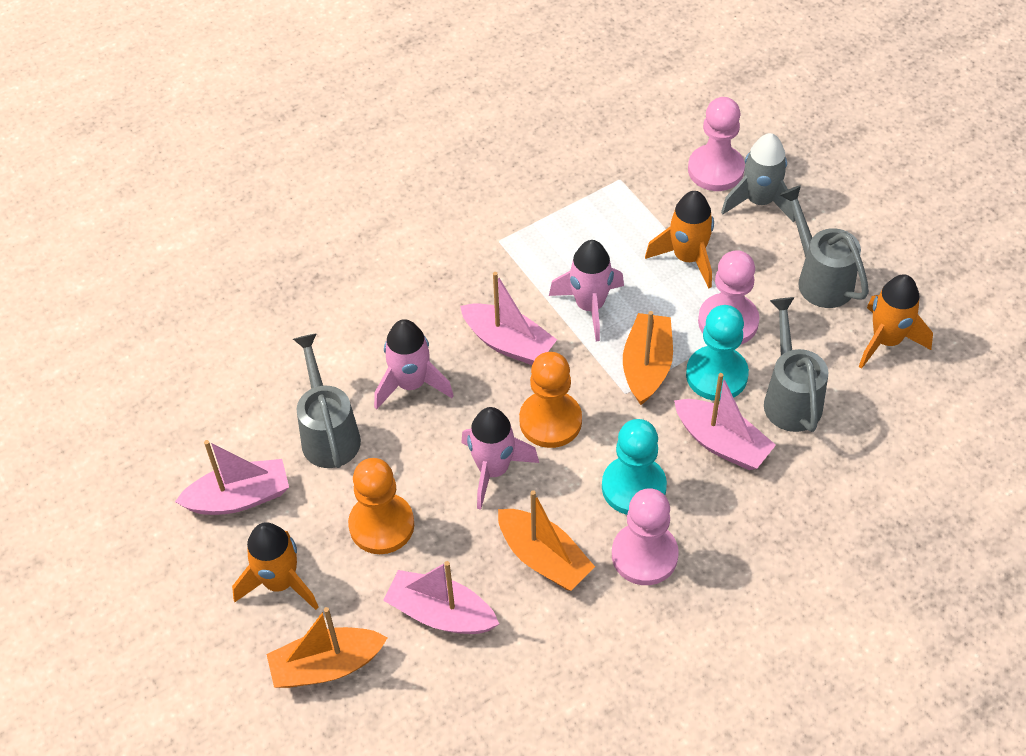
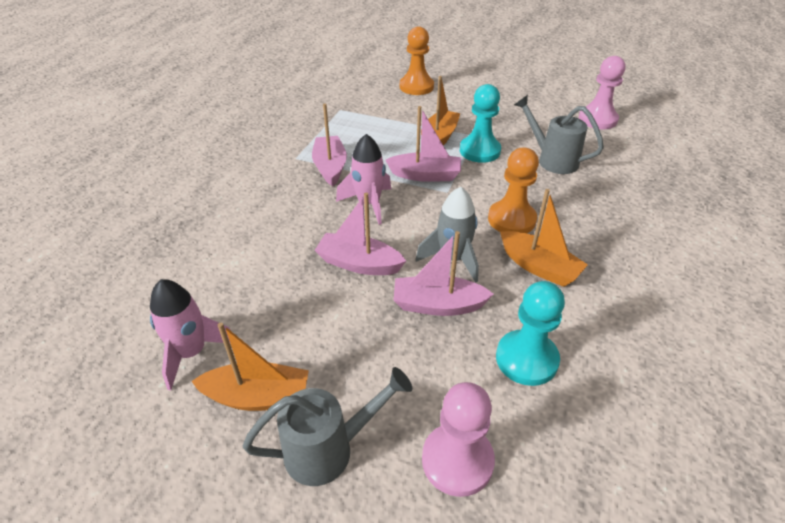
grey watering can: 3 -> 2
orange rocket: 3 -> 0
pink pawn: 3 -> 2
pink rocket: 3 -> 2

